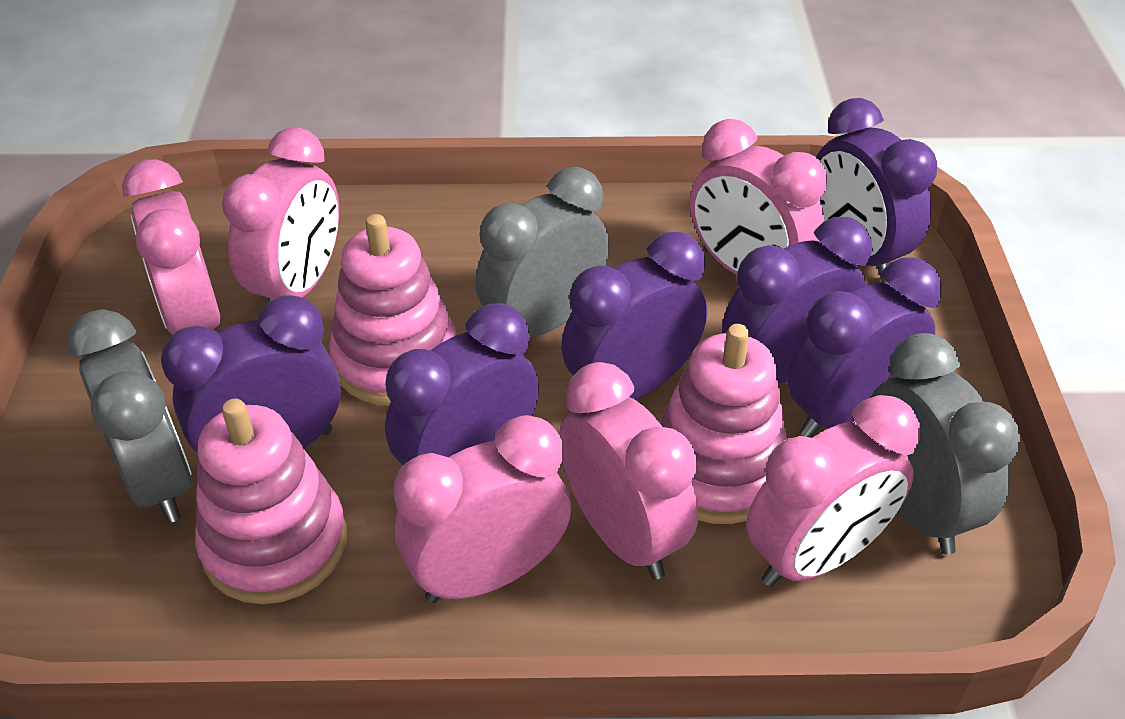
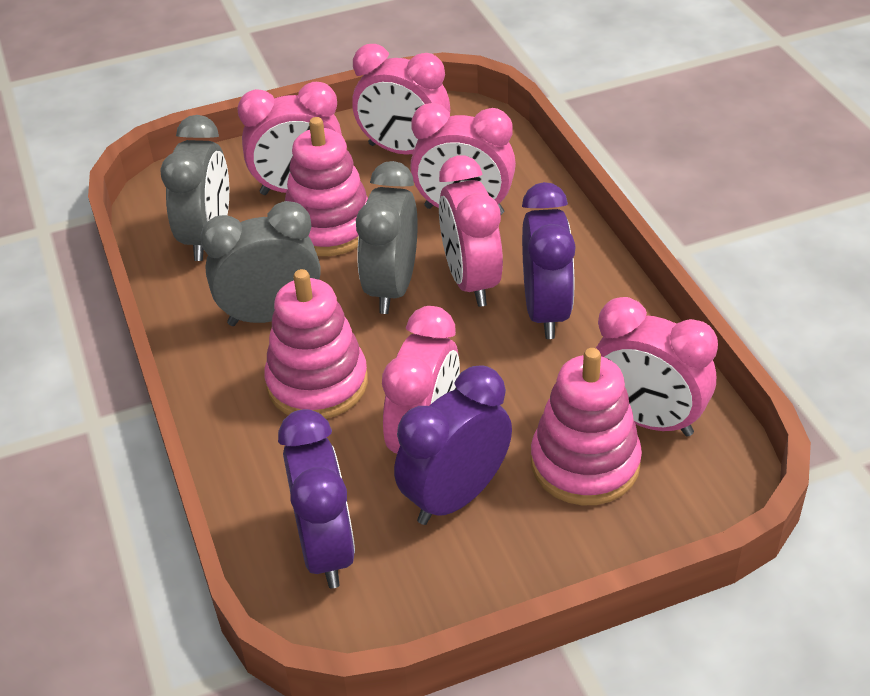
purple clock: 6 -> 3

